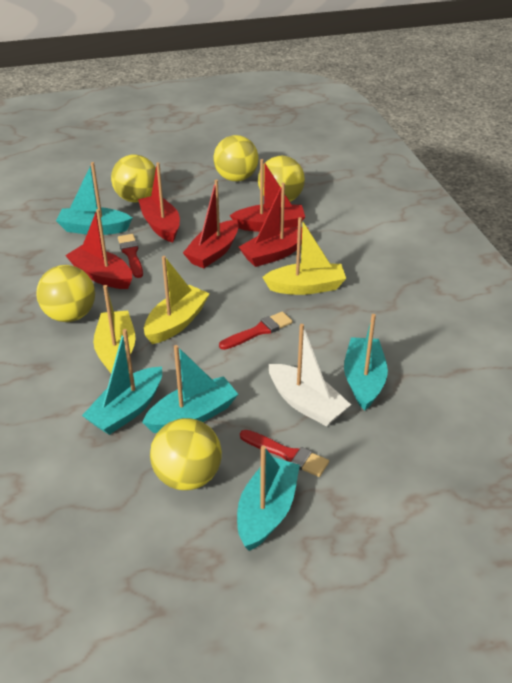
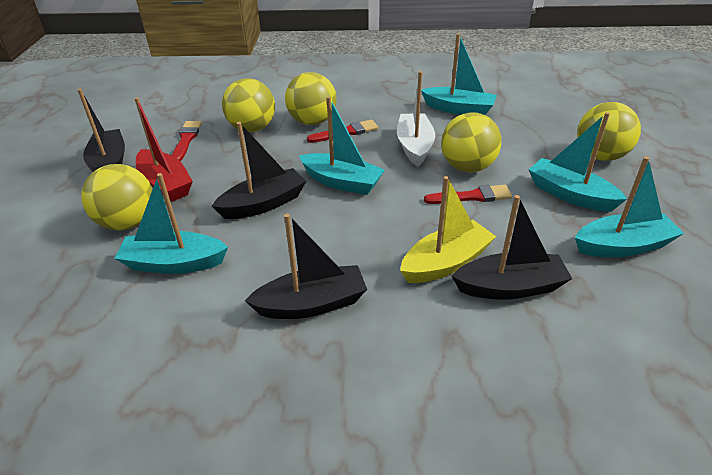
black boat: 0 -> 4
red boat: 5 -> 1
yellow boat: 3 -> 1

